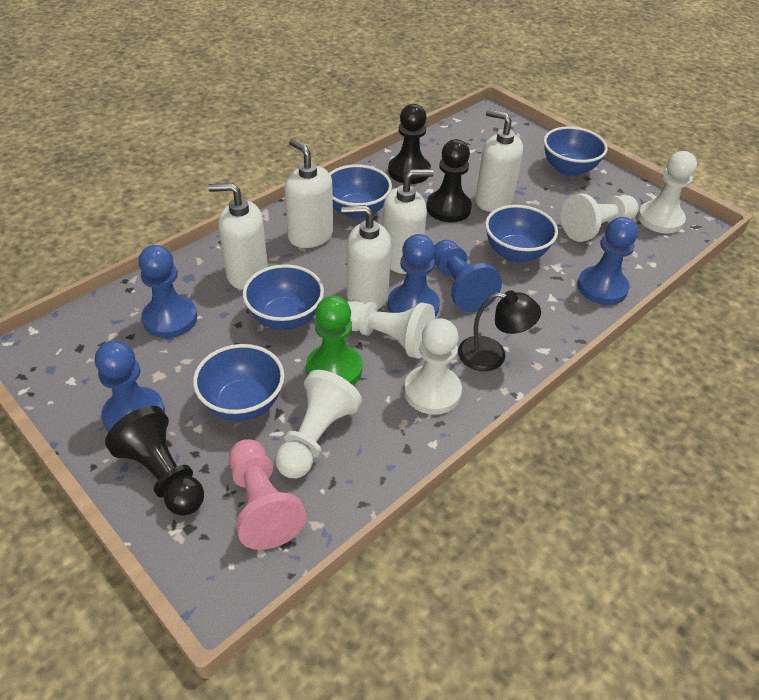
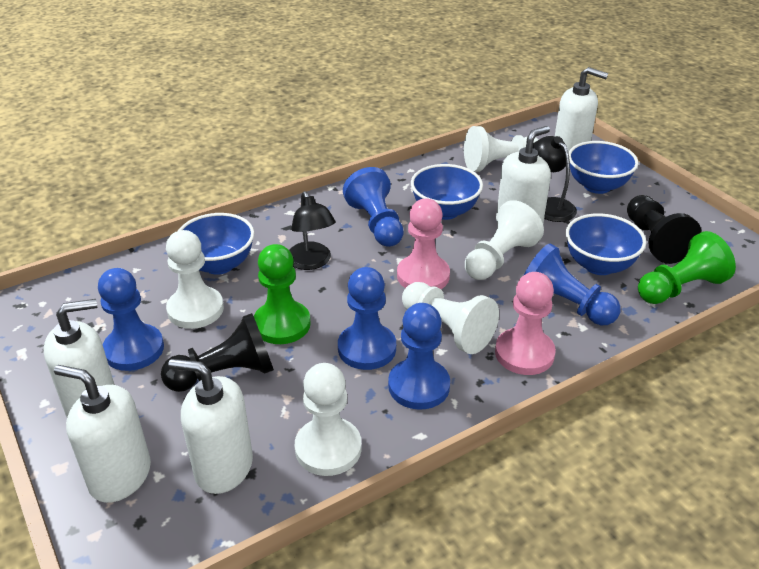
black lamp: 1 -> 2
black pawn: 3 -> 2
blue bowl: 5 -> 4
green pawn: 1 -> 2
pink pawn: 1 -> 2

